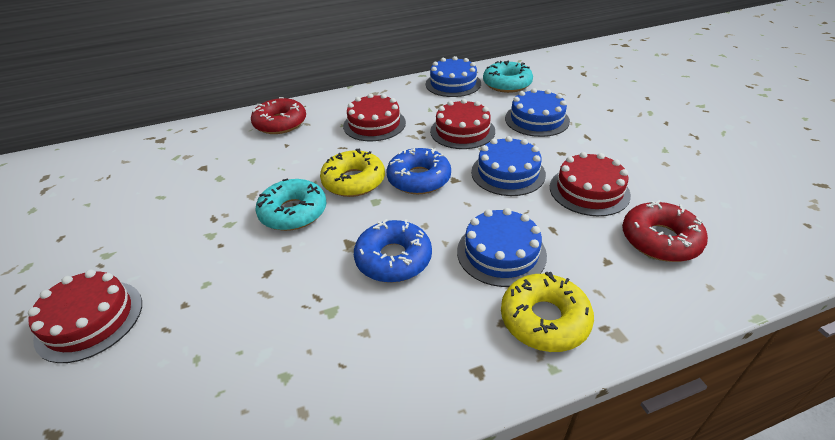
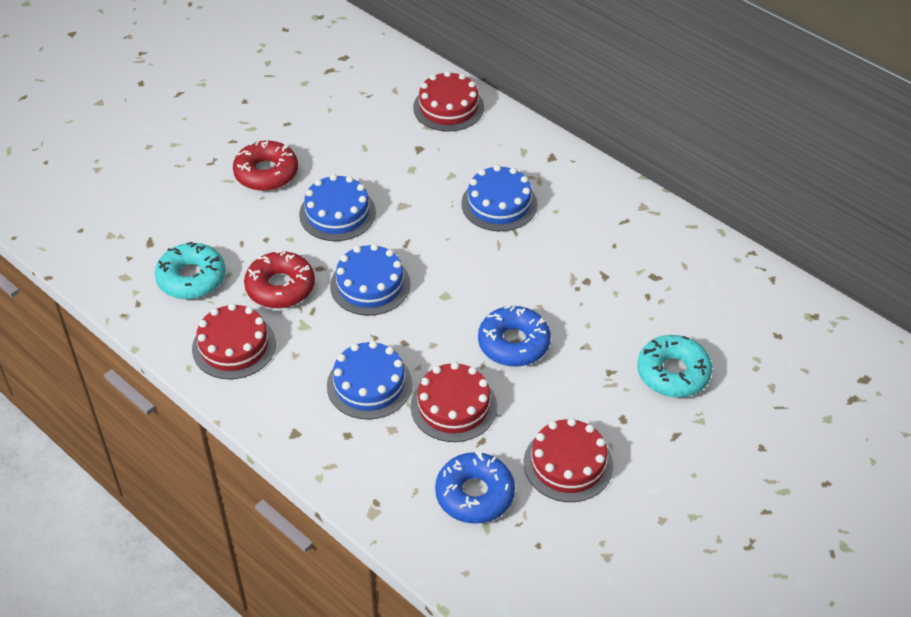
yellow donut: 2 -> 0

